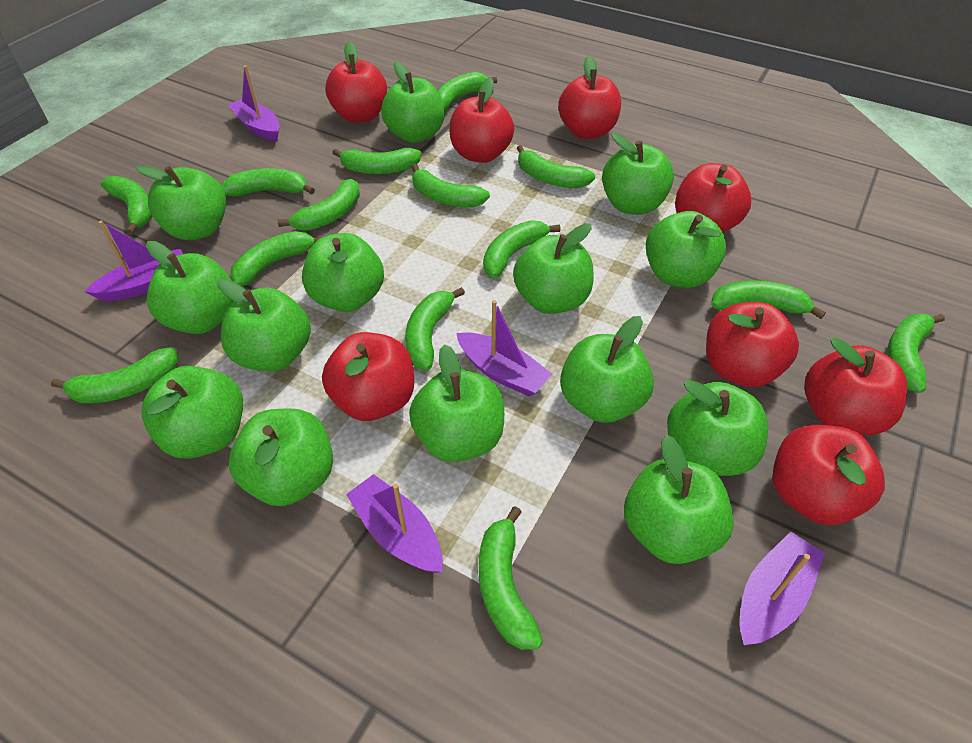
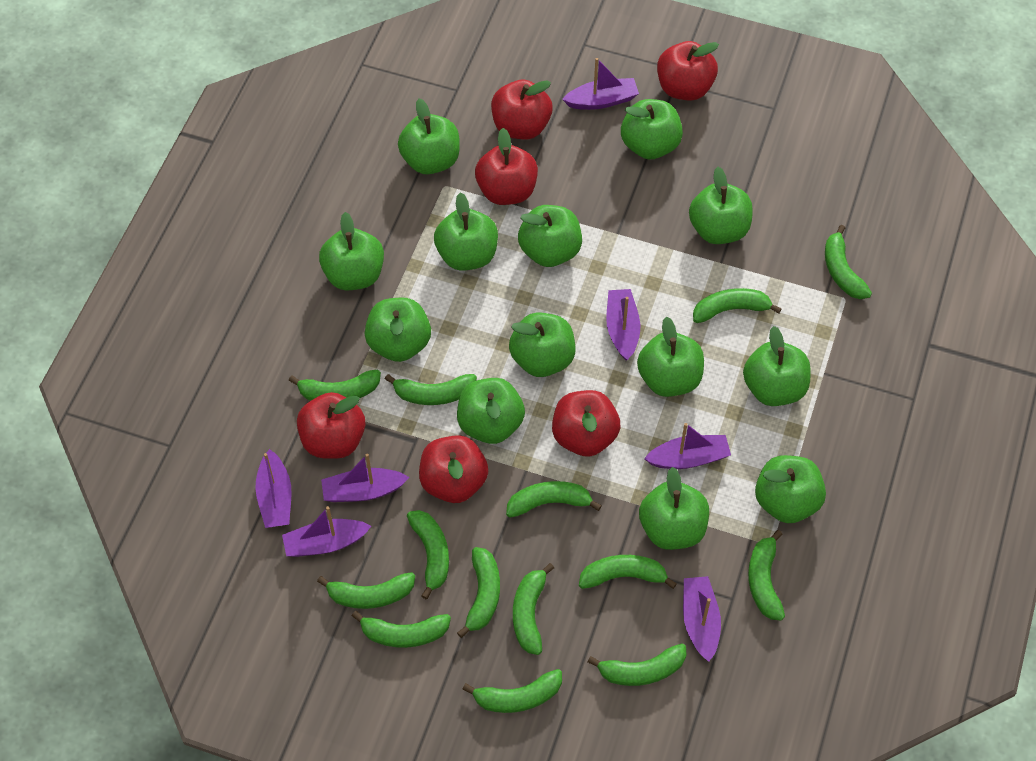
green apple: 14 -> 13
purple boat: 5 -> 7
red apple: 8 -> 6

